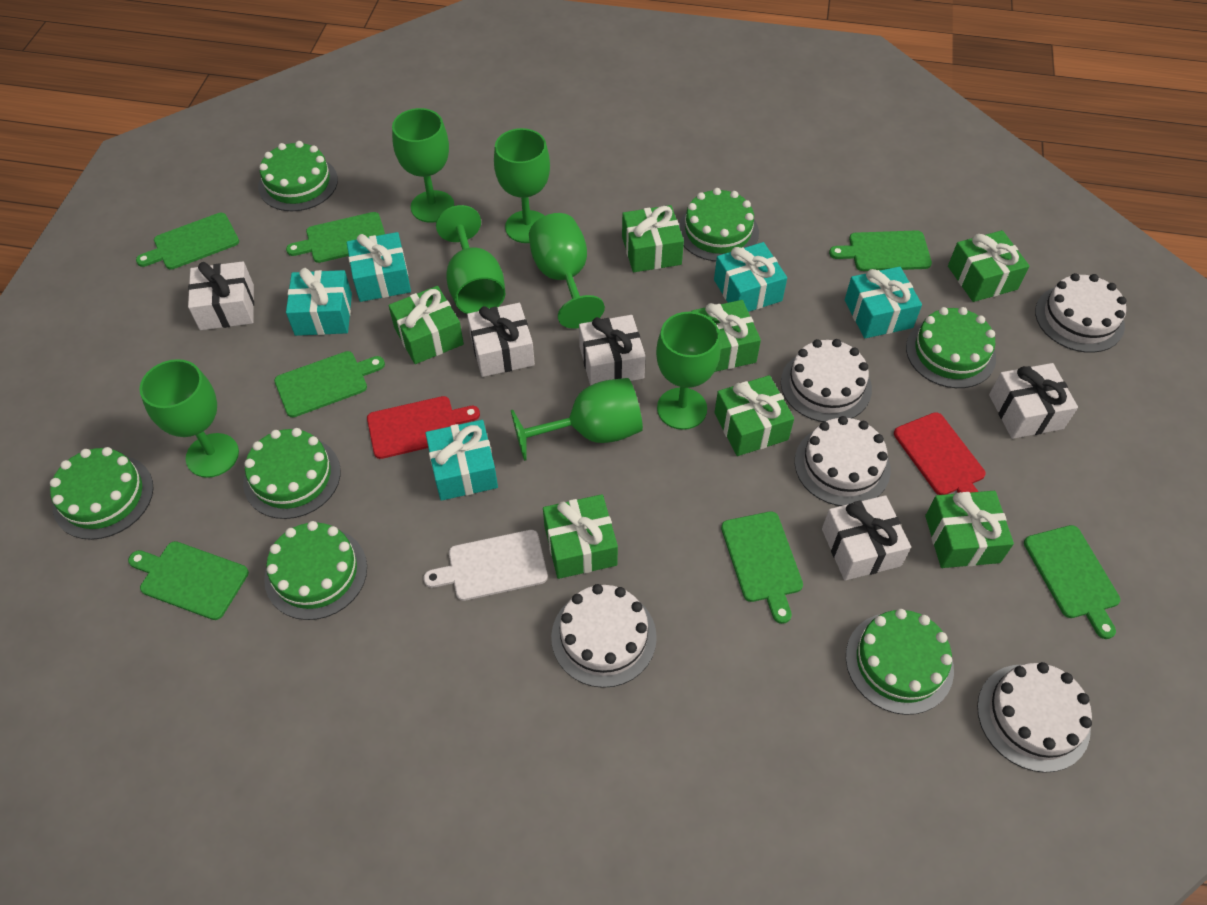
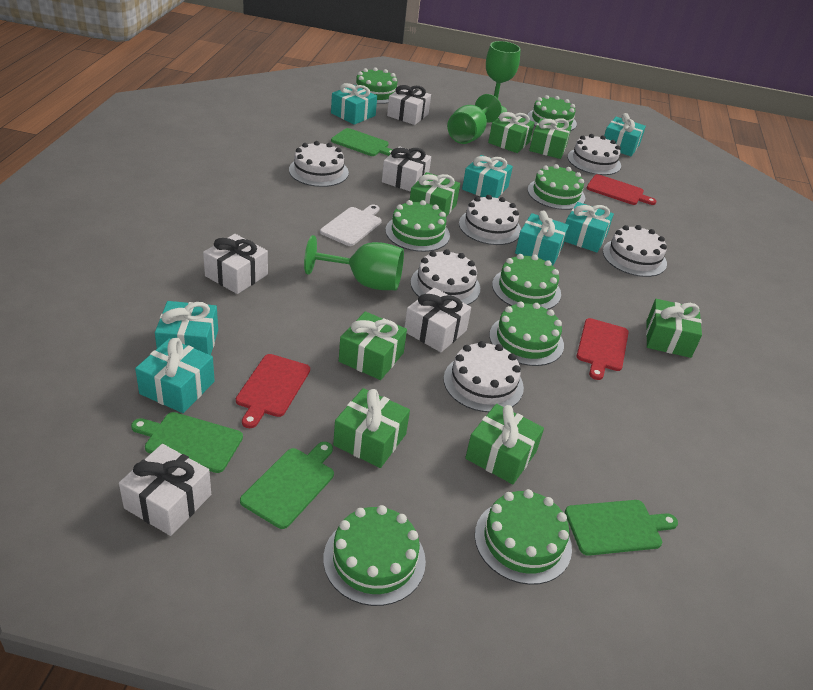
green cake: 7 -> 8
green cutting board: 7 -> 4
green goblet: 7 -> 3
red cutting board: 2 -> 3
turquoise gift: 5 -> 7
white cake: 5 -> 6

